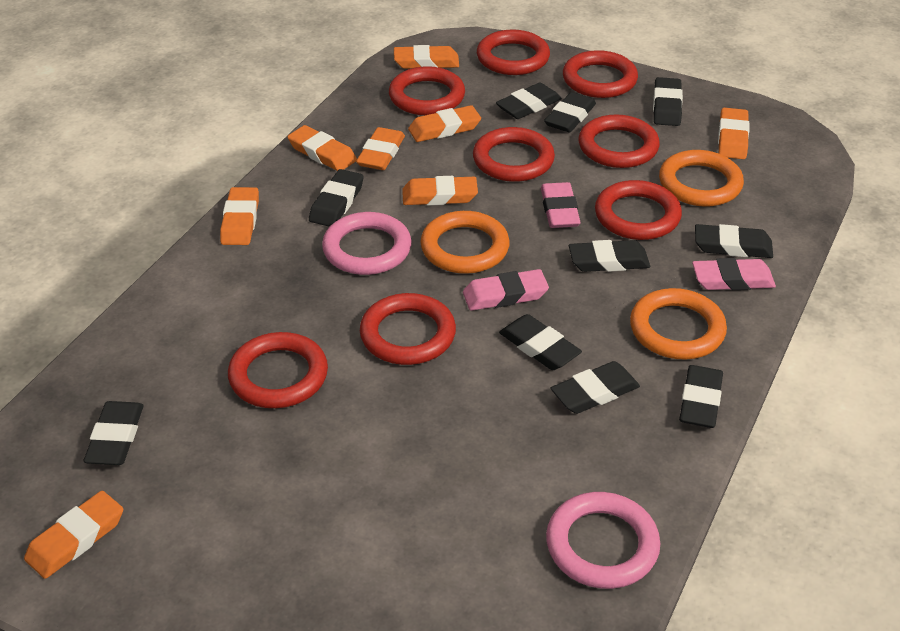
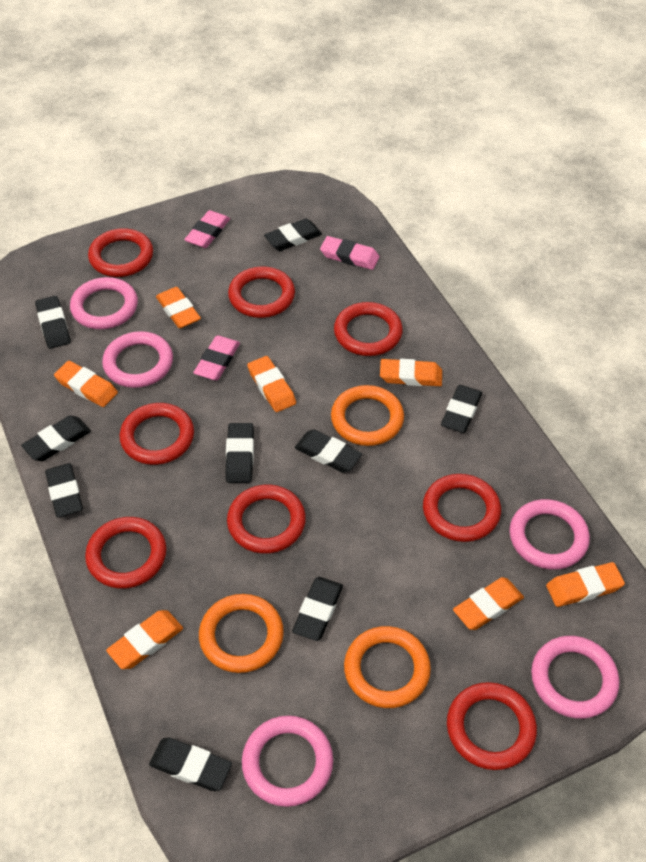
black eraser: 10 -> 9
orange eraser: 8 -> 7
pink ring: 2 -> 5

